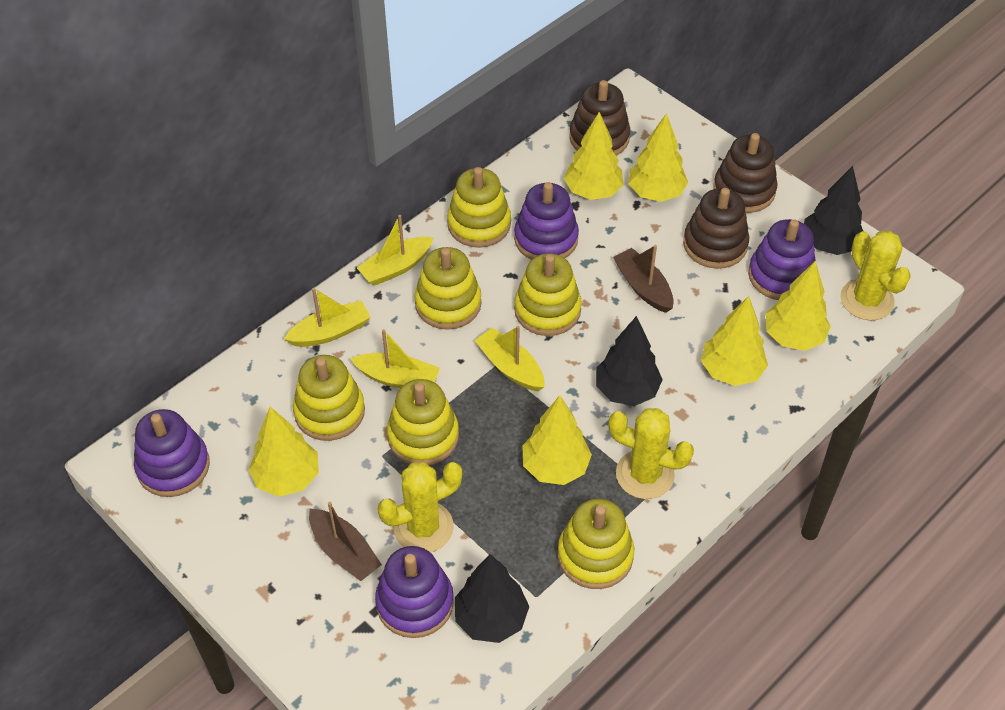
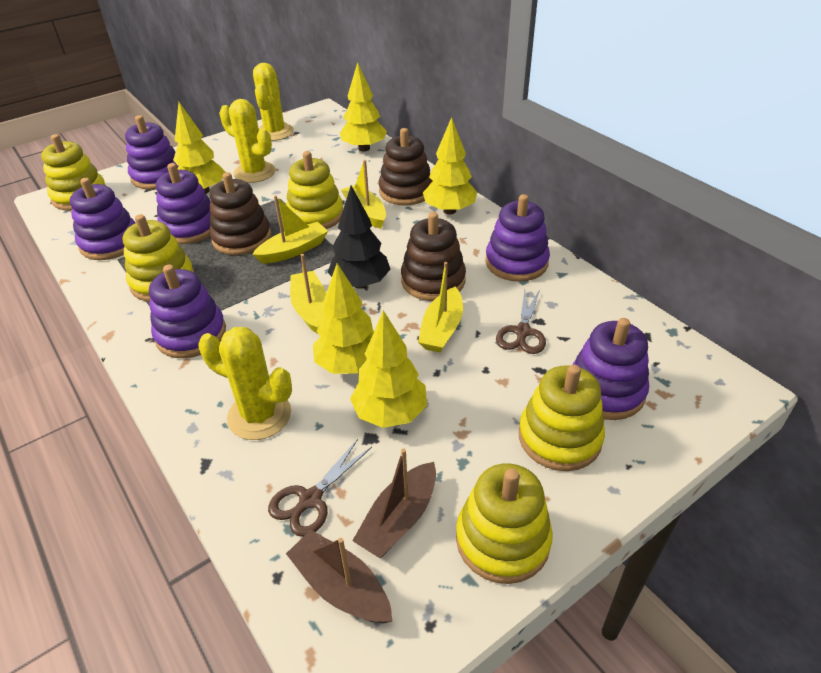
black tree: 3 -> 1
brown scissors: 0 -> 2
purple stacking toy: 4 -> 6
yellow stacking toy: 6 -> 5
yellow tree: 6 -> 5

